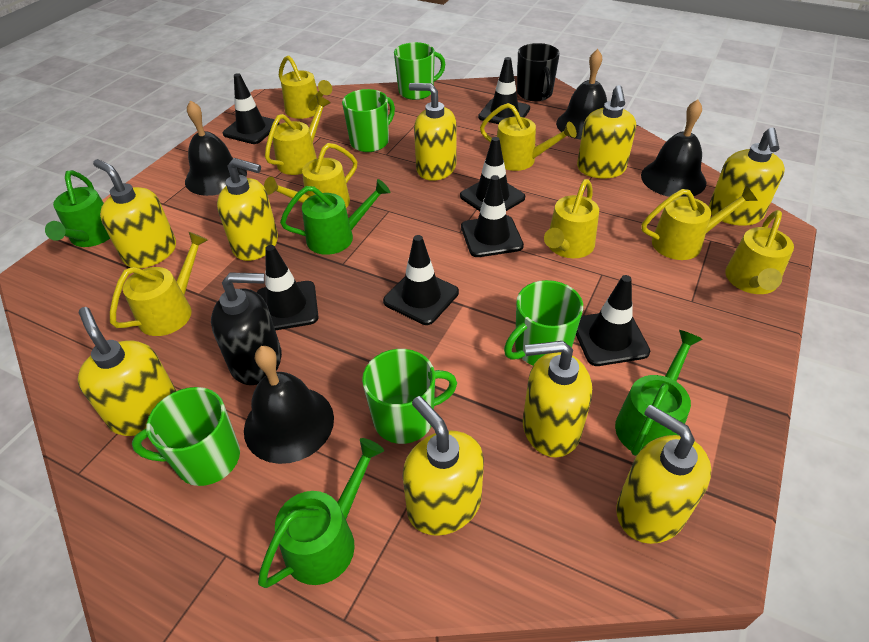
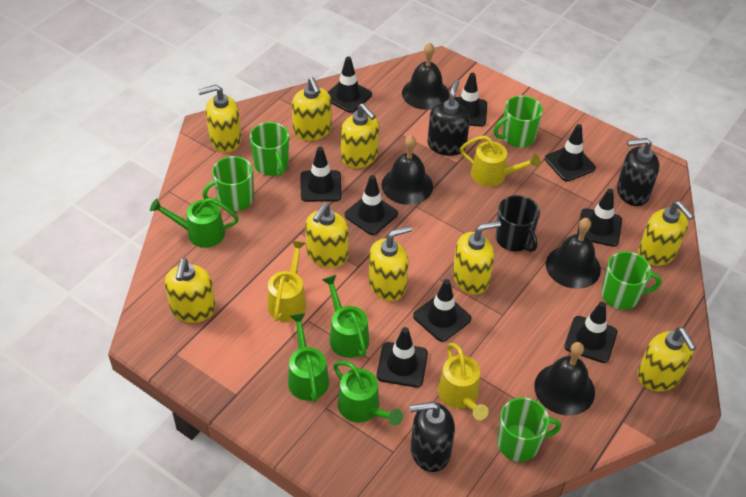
black soap dispenser: 1 -> 3
black traffic cone: 7 -> 9
yellow watering can: 8 -> 3

